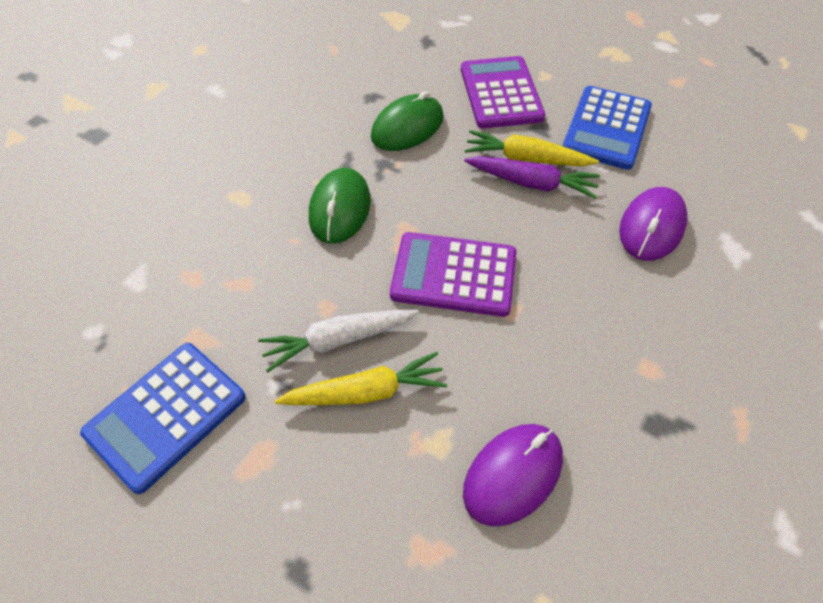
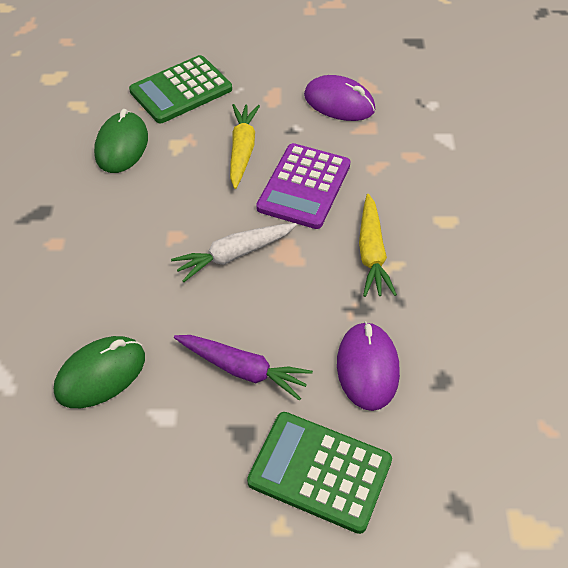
blue calculator: 2 -> 0
green calculator: 0 -> 2
purple calculator: 2 -> 1

